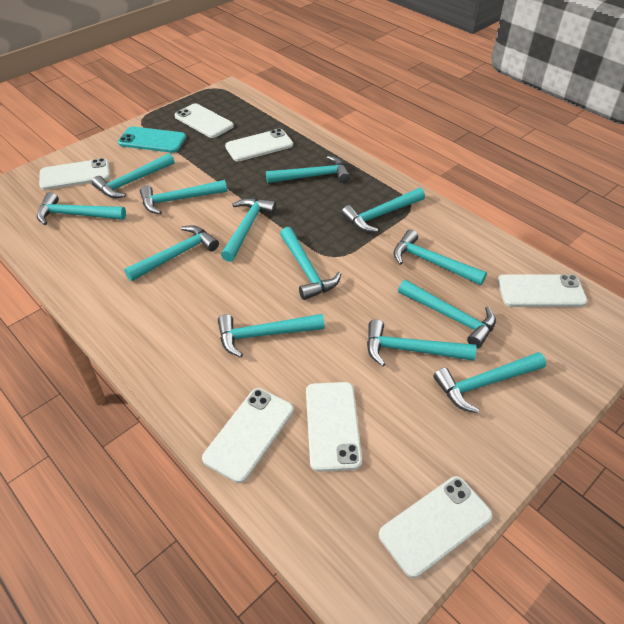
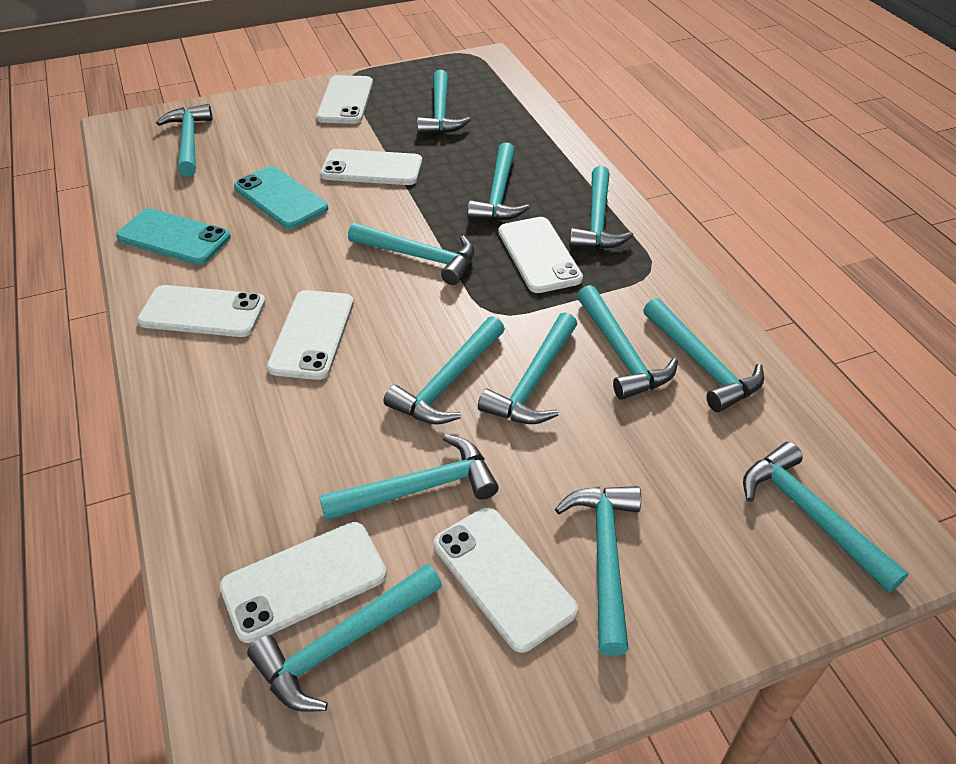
turquoise phone: 1 -> 2

